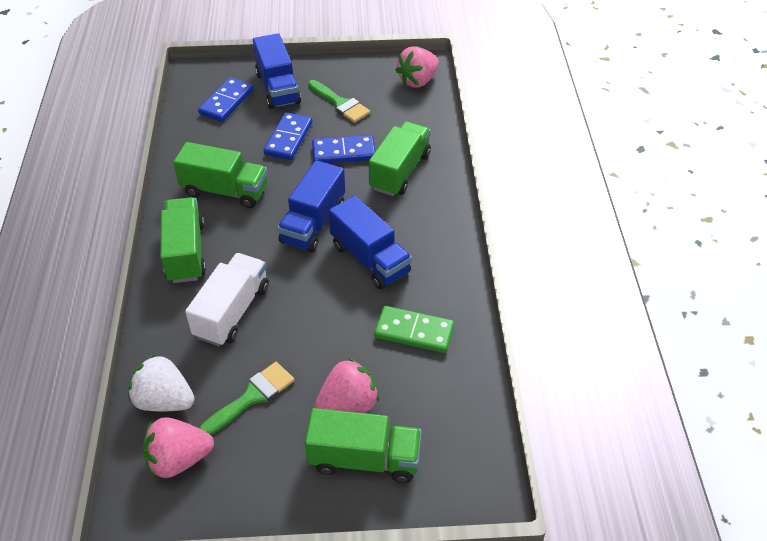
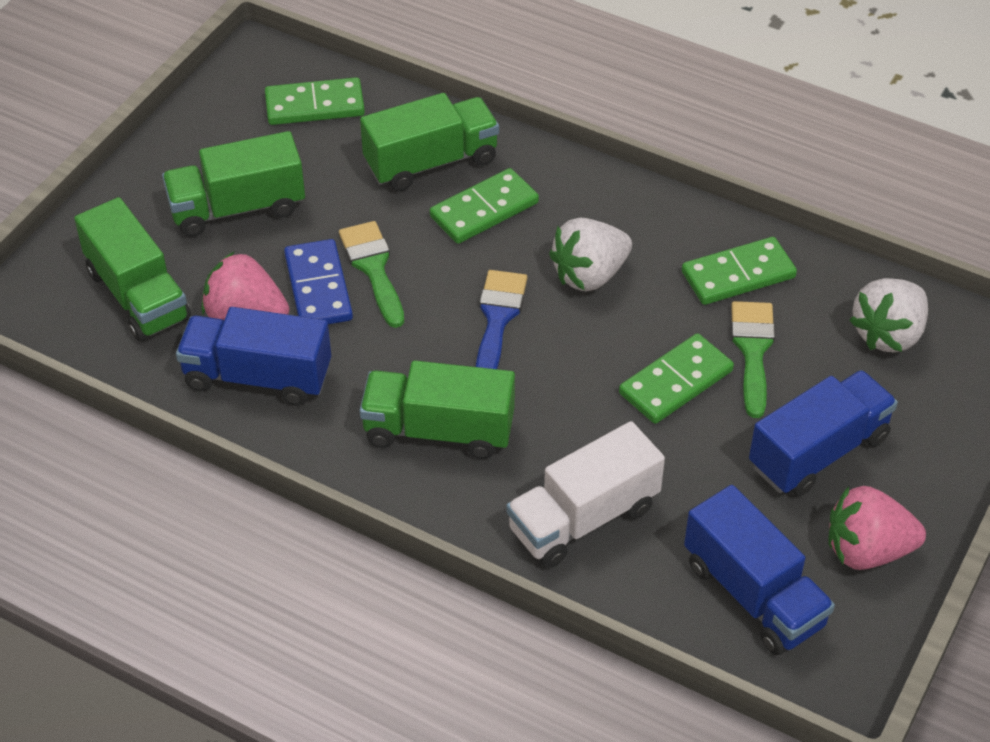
blue brush: 0 -> 1
blue domino: 3 -> 1
green domino: 1 -> 4
pink strawberry: 3 -> 2
white strawberry: 1 -> 2

